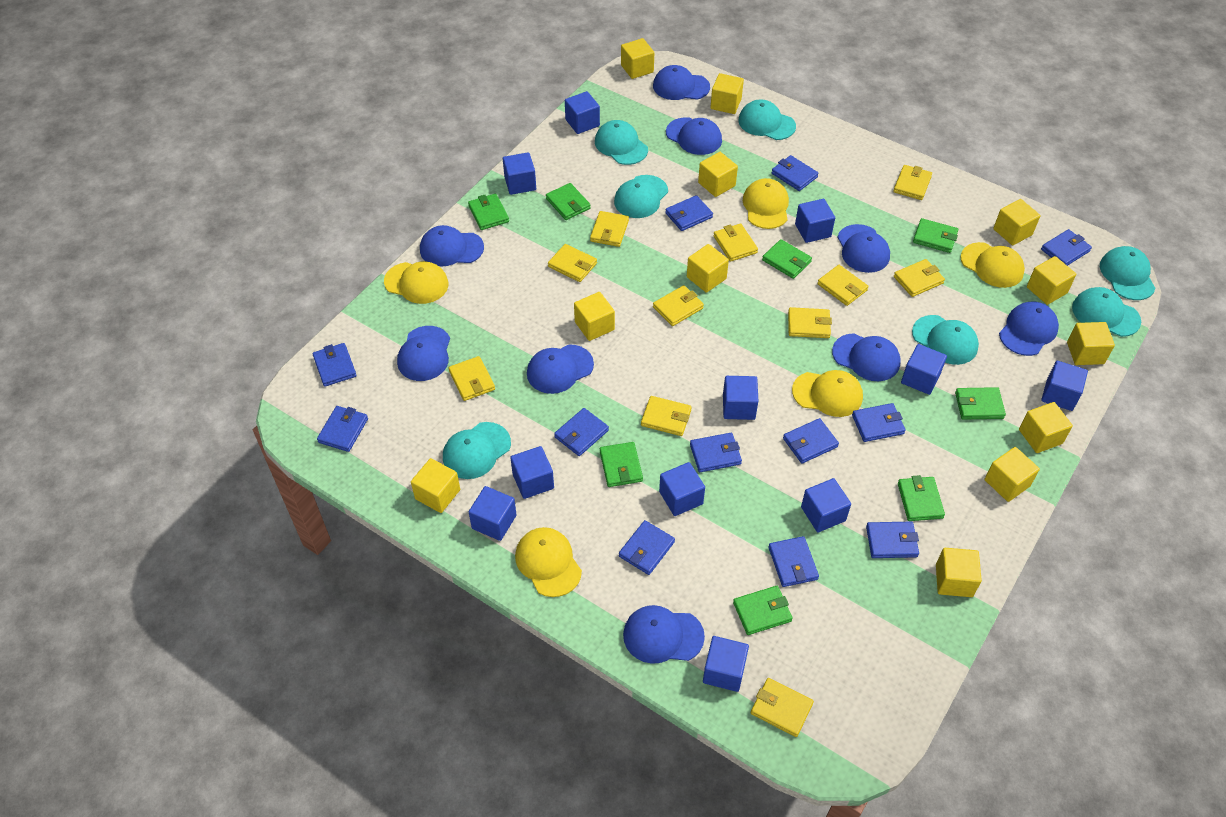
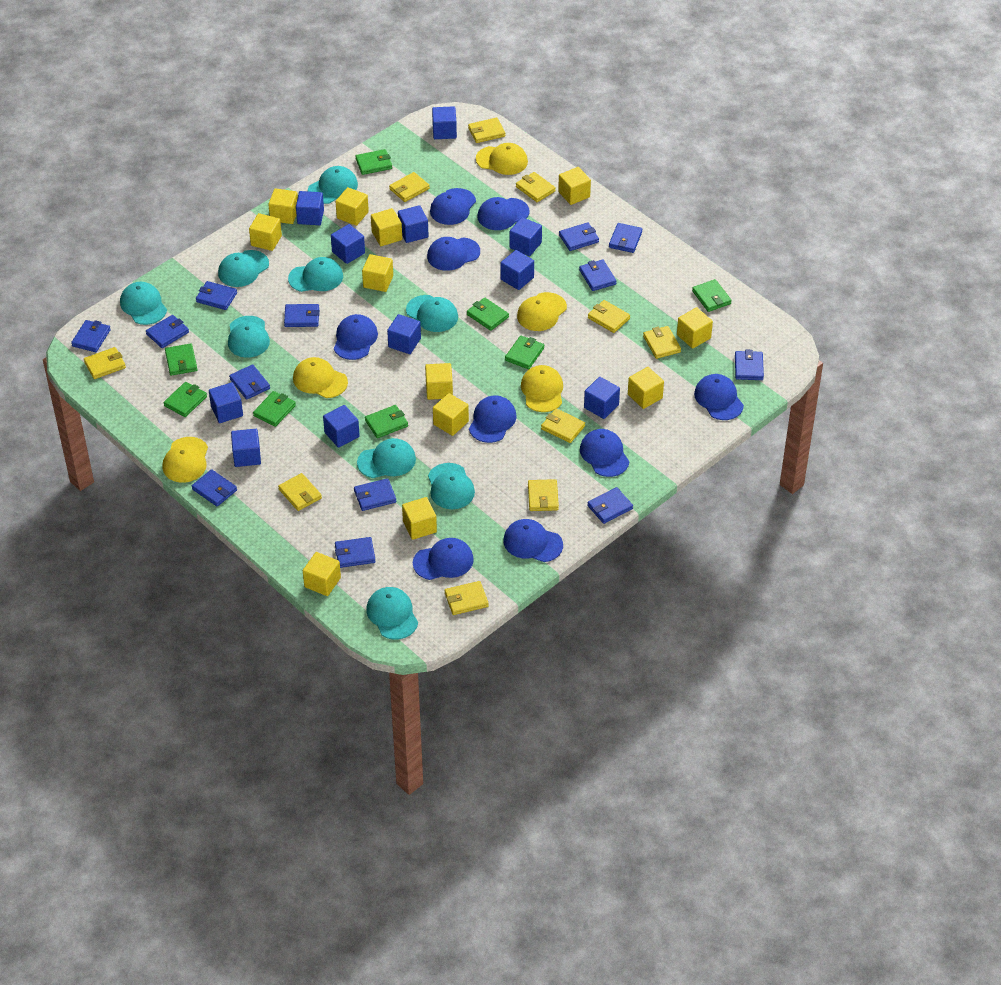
blue wallet: 12 -> 13
turquoise cap: 7 -> 9
yellow wallet: 11 -> 10

